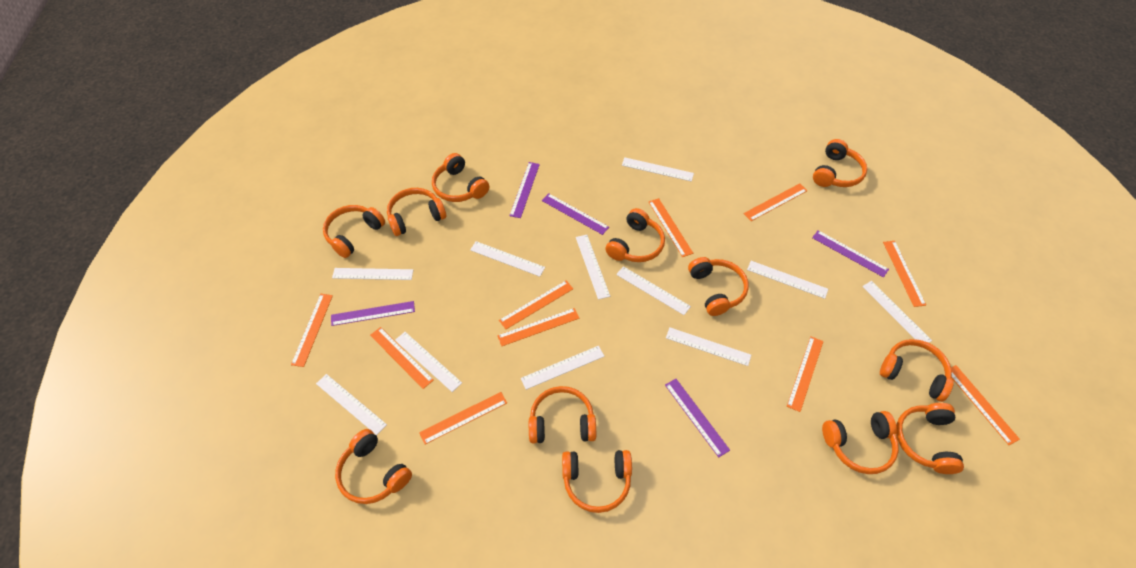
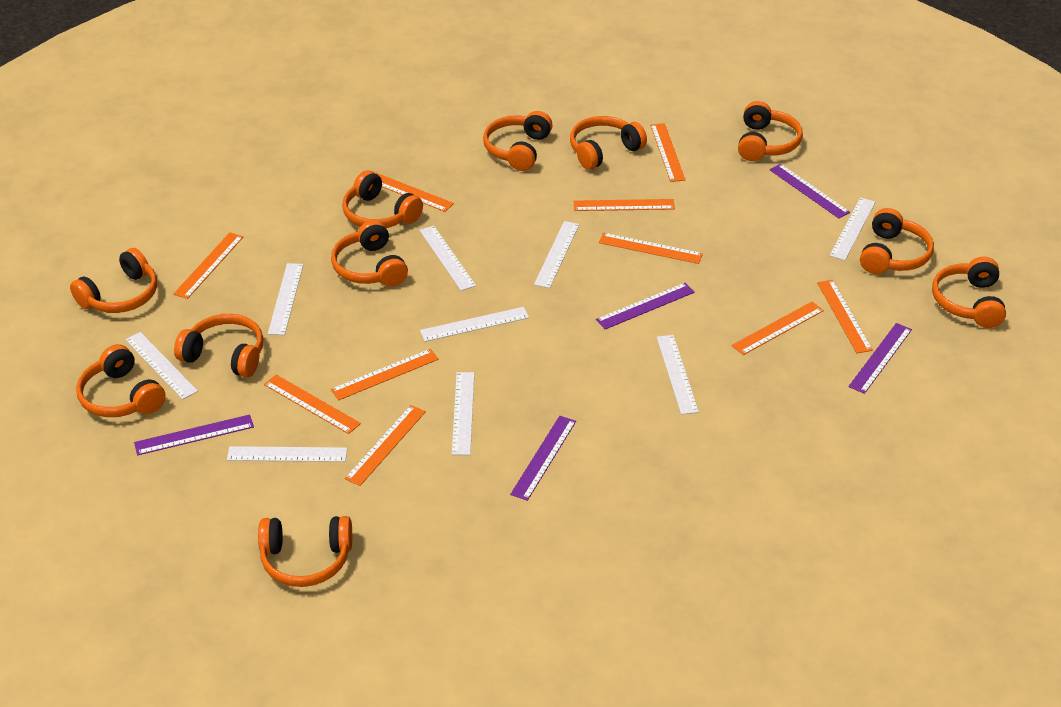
orange headphones: 12 -> 11
white ruler: 11 -> 9

